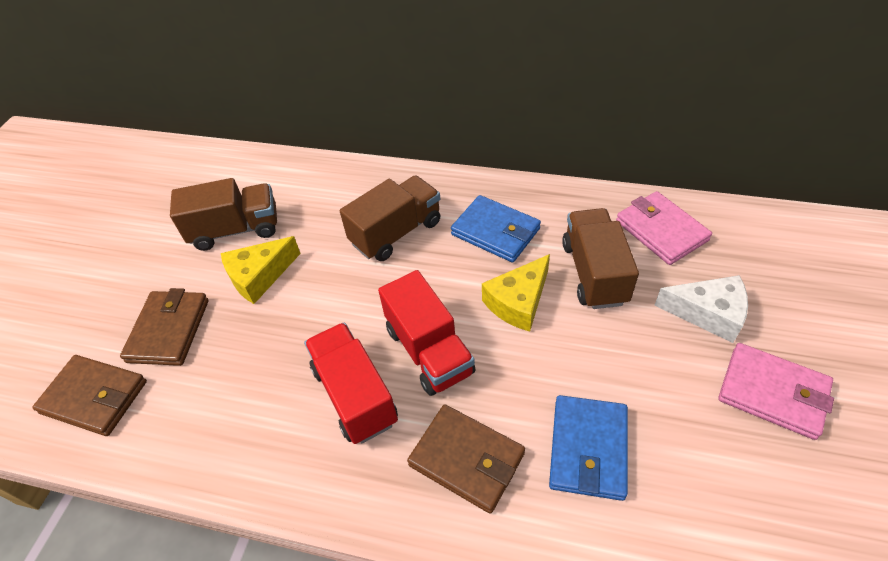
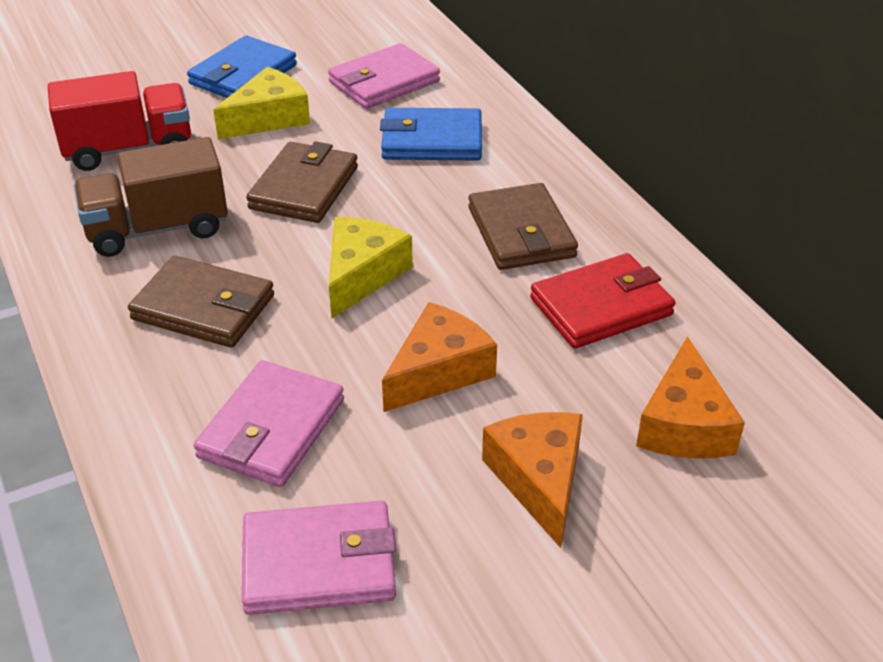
brown truck: 3 -> 1
orange cheese: 0 -> 3
pink wallet: 2 -> 3
red truck: 2 -> 1
red wallet: 0 -> 1
white cheese: 1 -> 0

